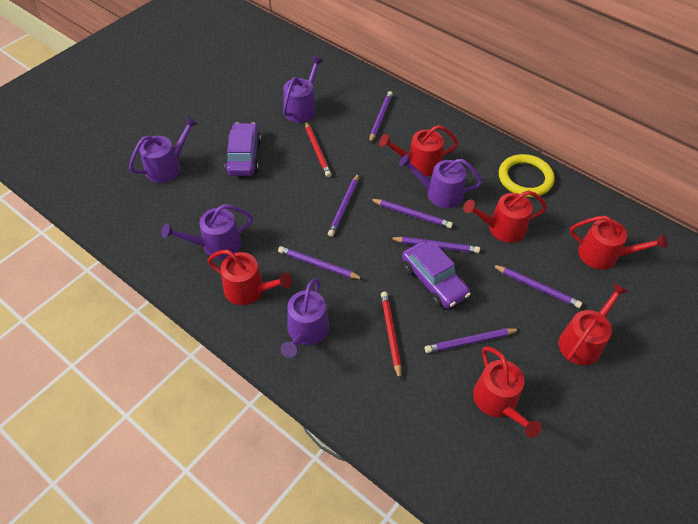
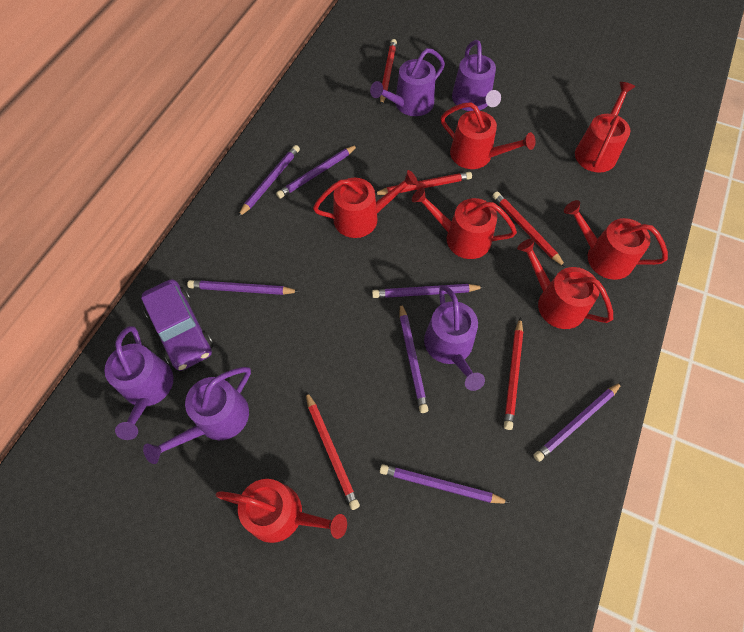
purple car: 2 -> 1
red pencil: 2 -> 5
red watering can: 6 -> 7
yellow ring: 1 -> 0

